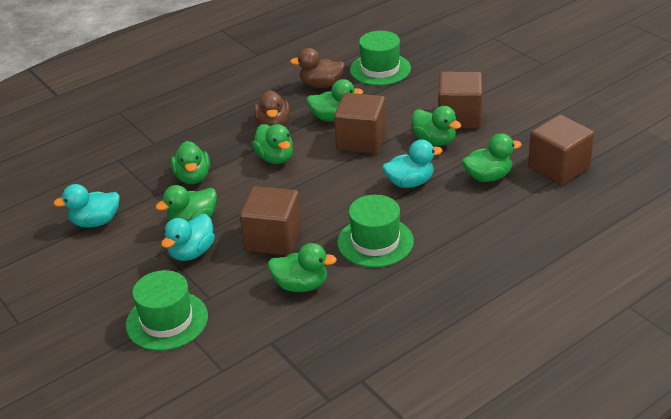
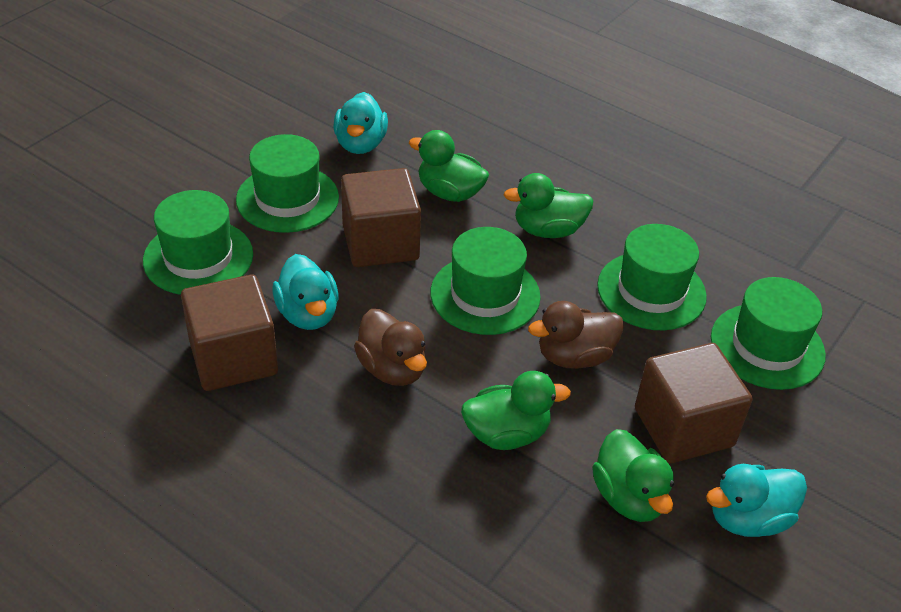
brown cube: 4 -> 3
green duck: 7 -> 4
green hat: 3 -> 5

